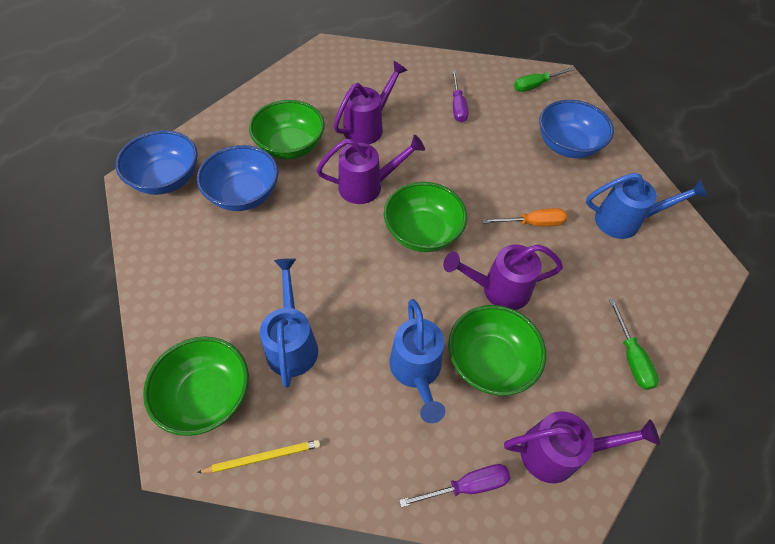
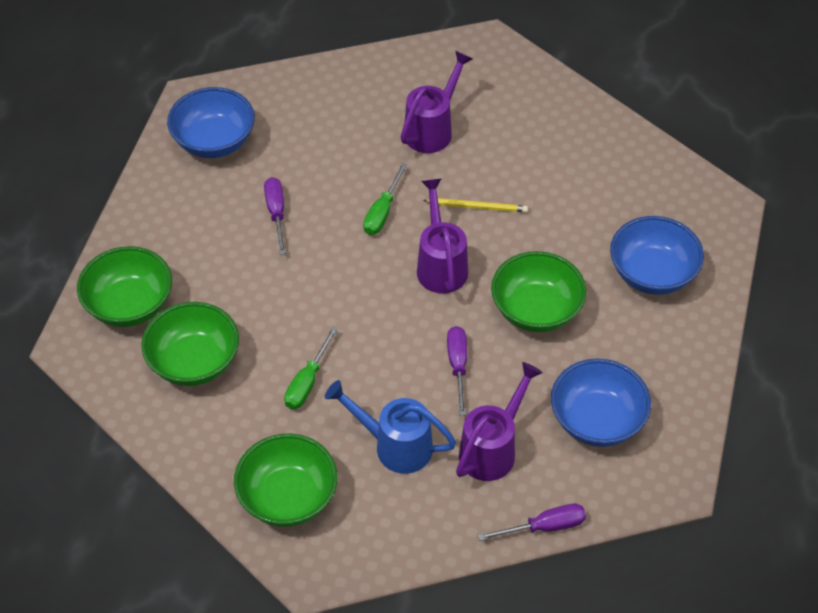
blue watering can: 3 -> 1
orange screwdriver: 1 -> 0
purple screwdriver: 2 -> 3
purple watering can: 4 -> 3

